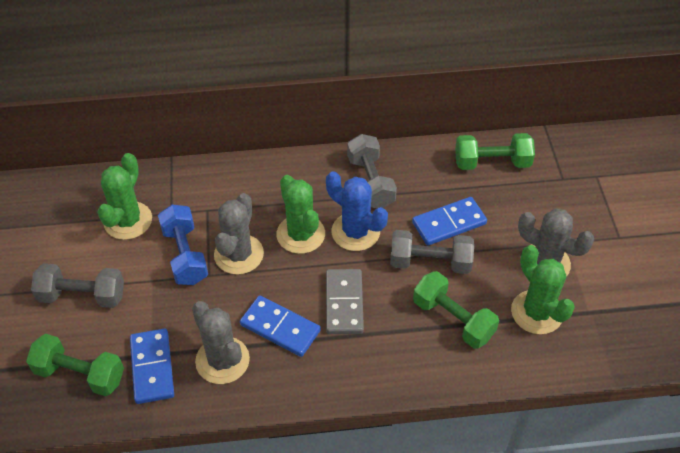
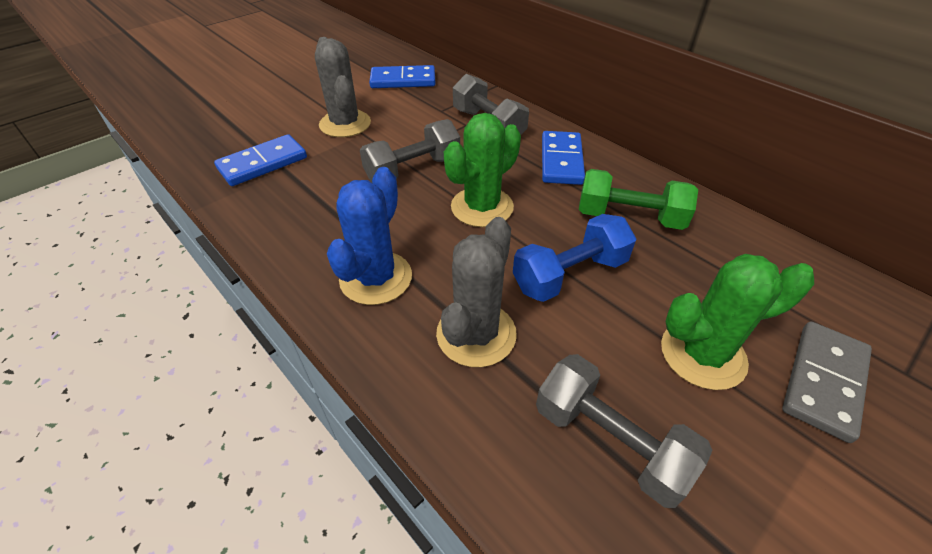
green cactus: 3 -> 2
green dumbbell: 3 -> 1
grey cactus: 3 -> 2

